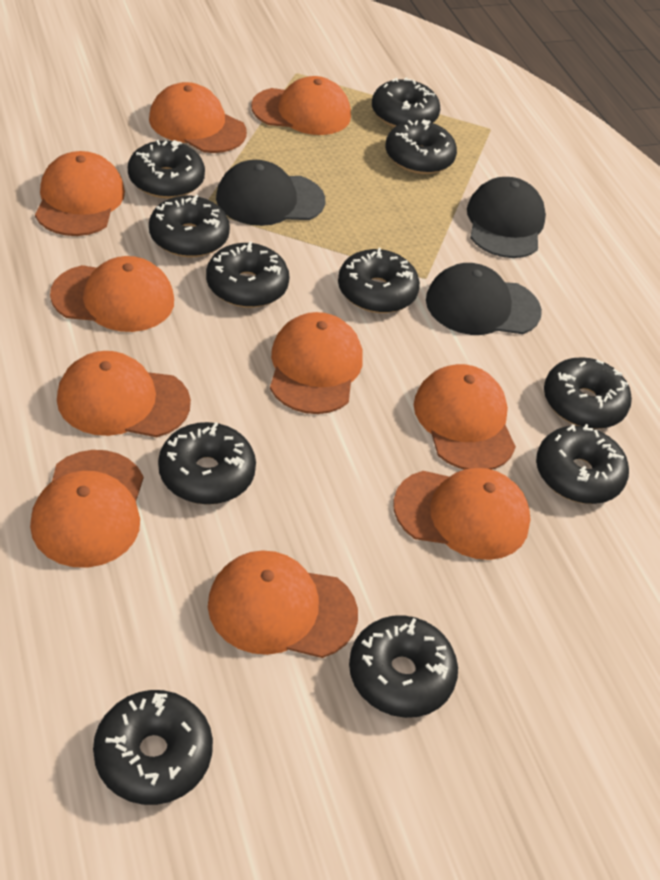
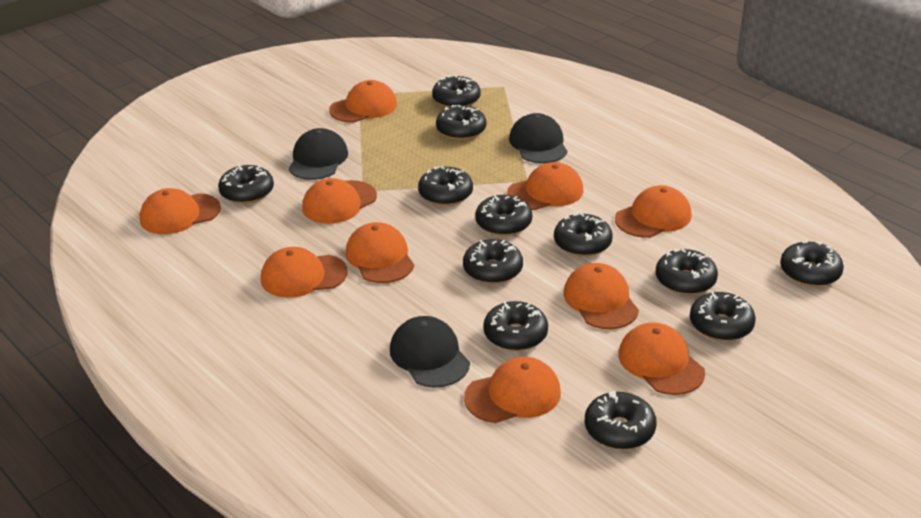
black donut: 11 -> 12

